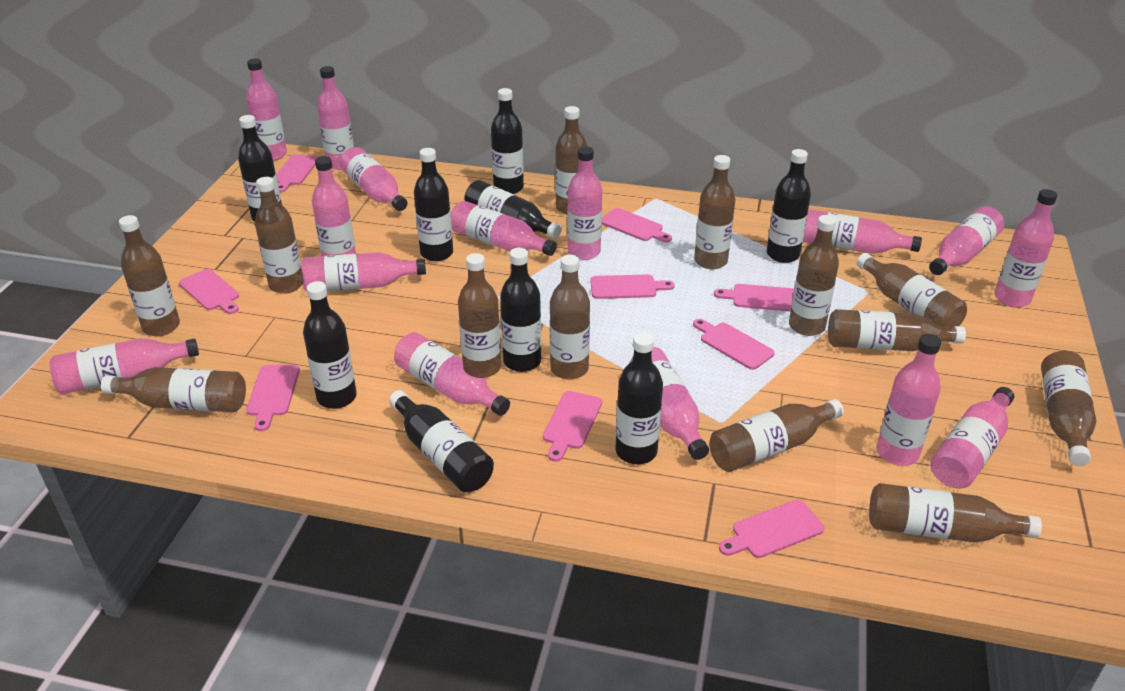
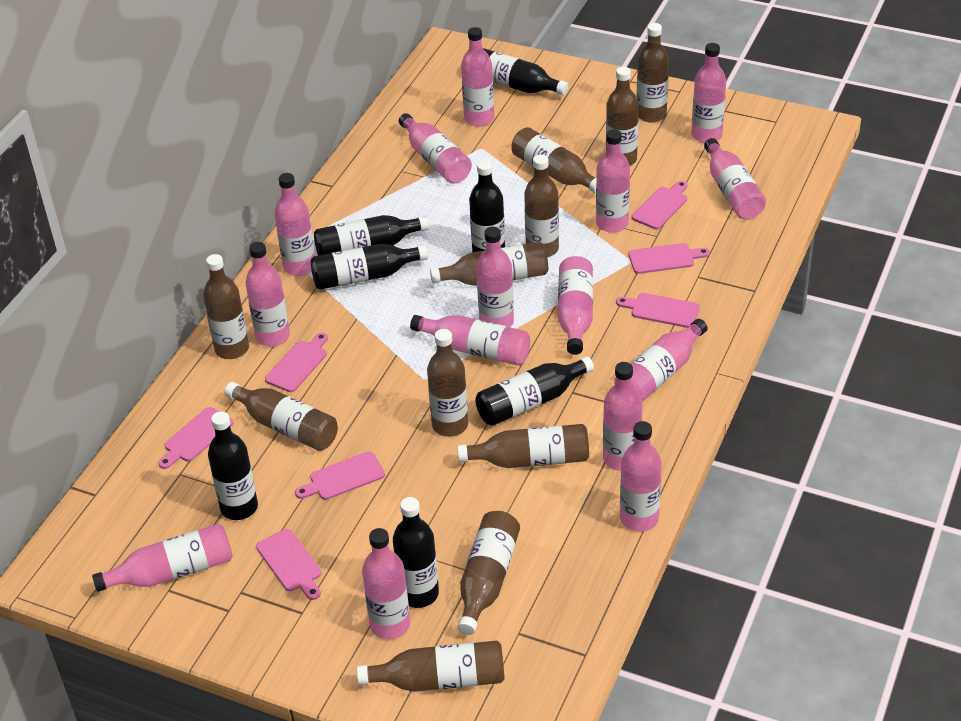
black bottle: 9 -> 7
brown bottle: 13 -> 11
pink cutting board: 9 -> 7

